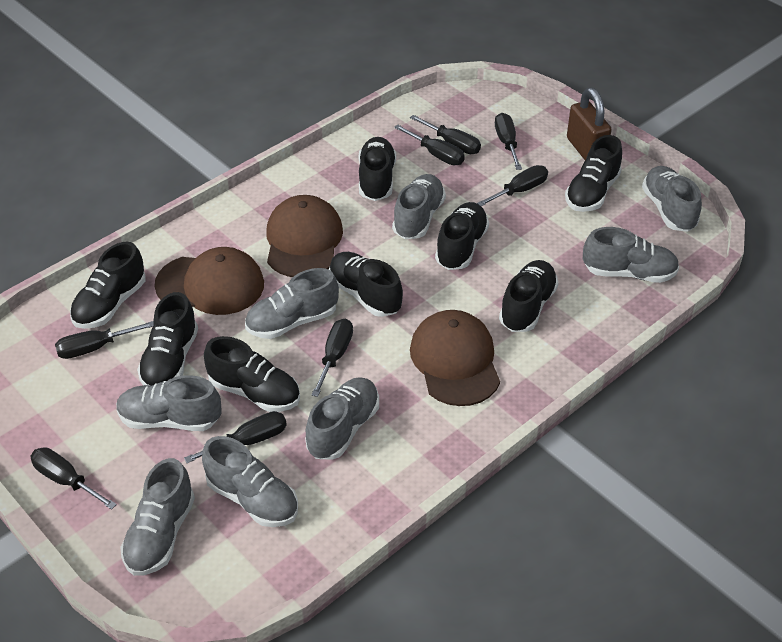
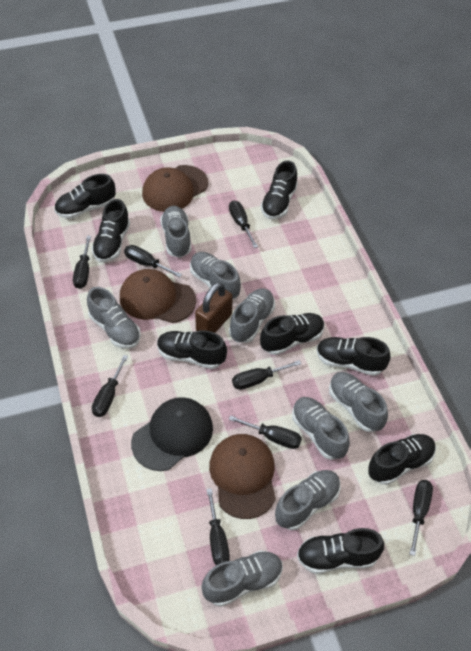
black cap: 0 -> 1

